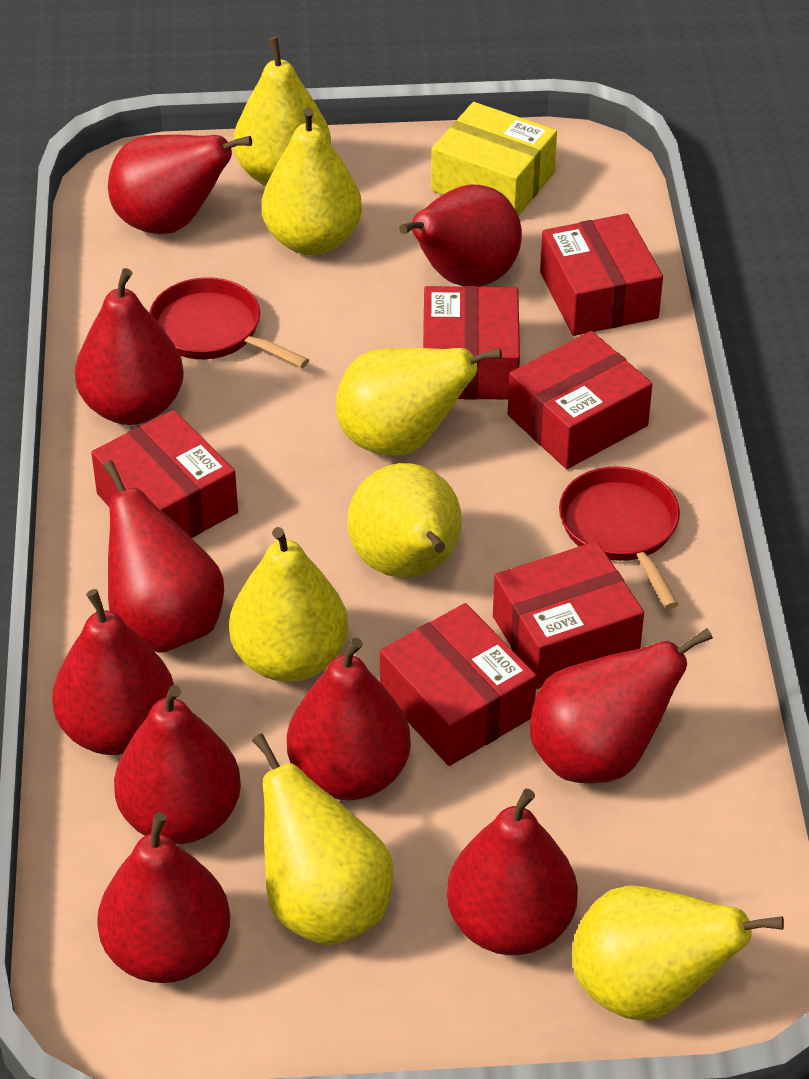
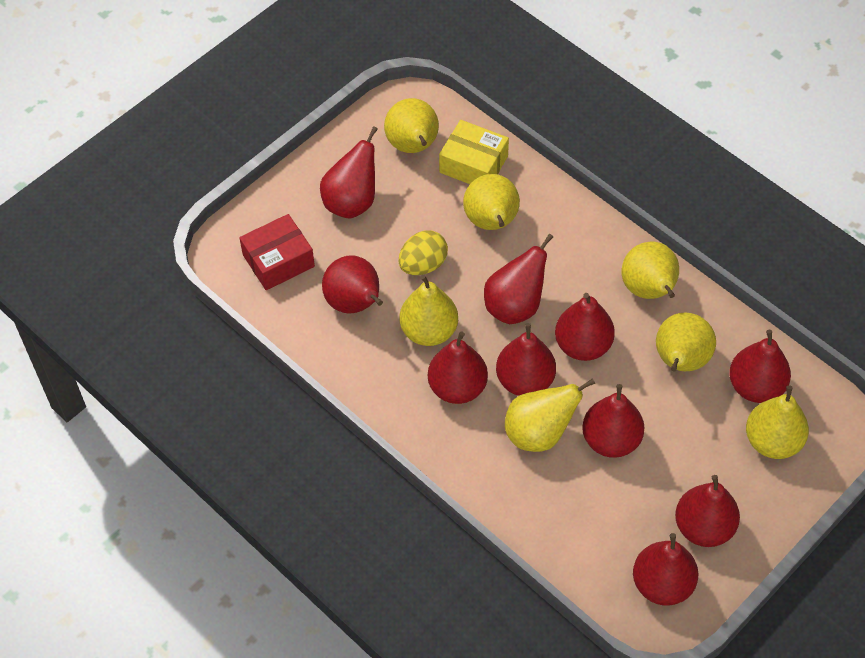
red box: 6 -> 1
red pan: 2 -> 0
yellow egg: 0 -> 1

